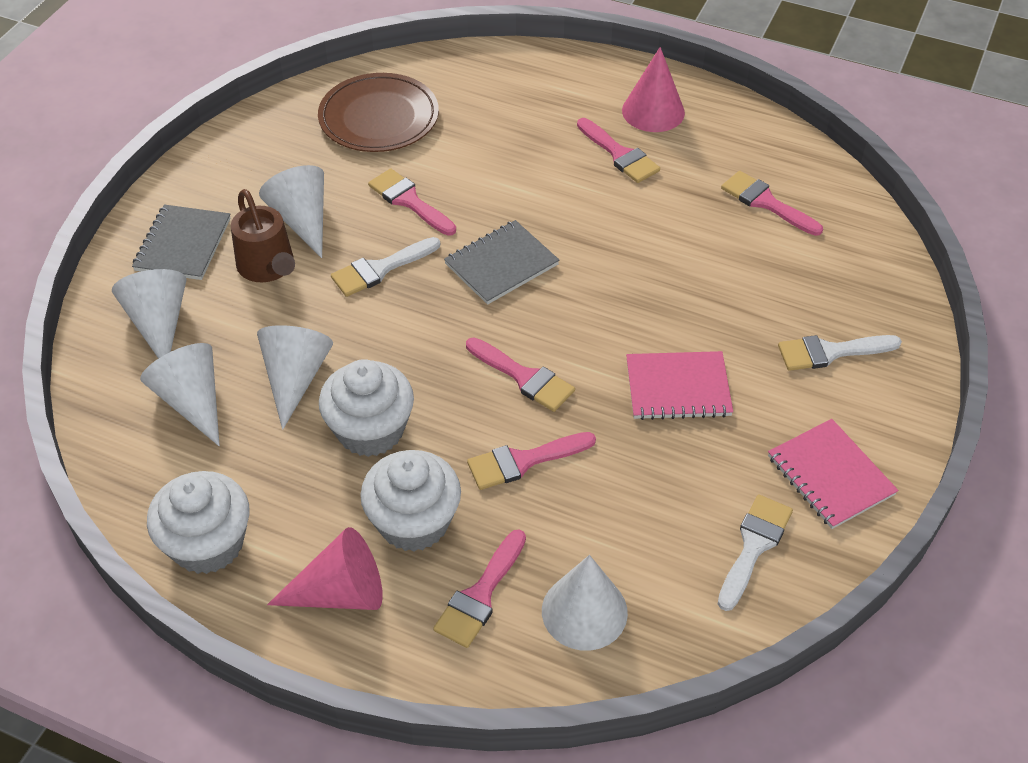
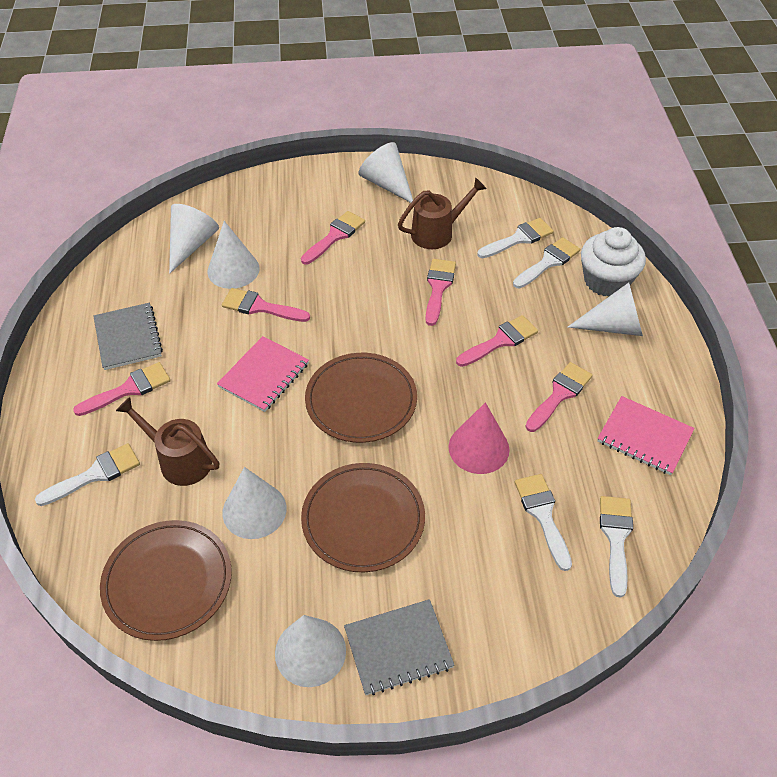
brown plate: 1 -> 3
brown watering can: 1 -> 2
pink cone: 2 -> 1
white brush: 3 -> 5
white cone: 5 -> 6
white cupcake: 3 -> 1

